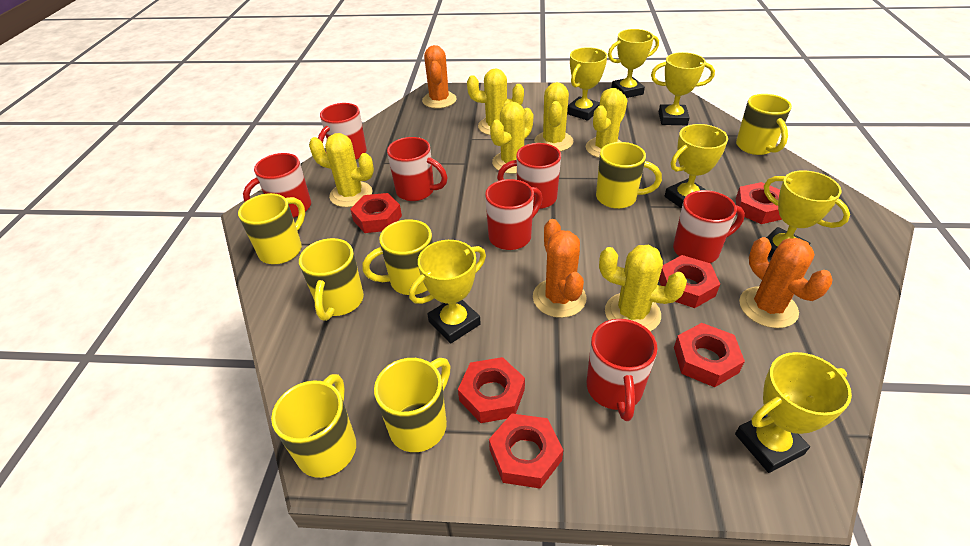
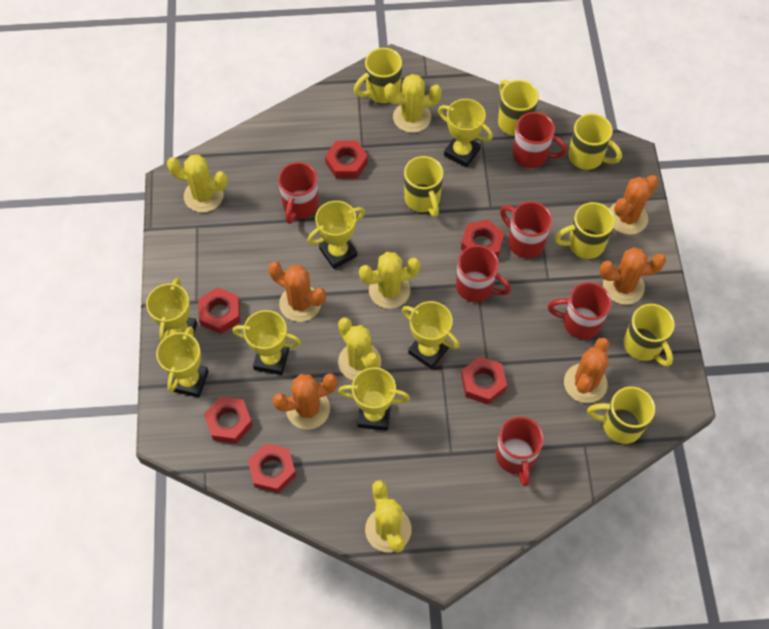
orange cactus: 3 -> 5
red mug: 7 -> 6
yellow cactus: 6 -> 5

